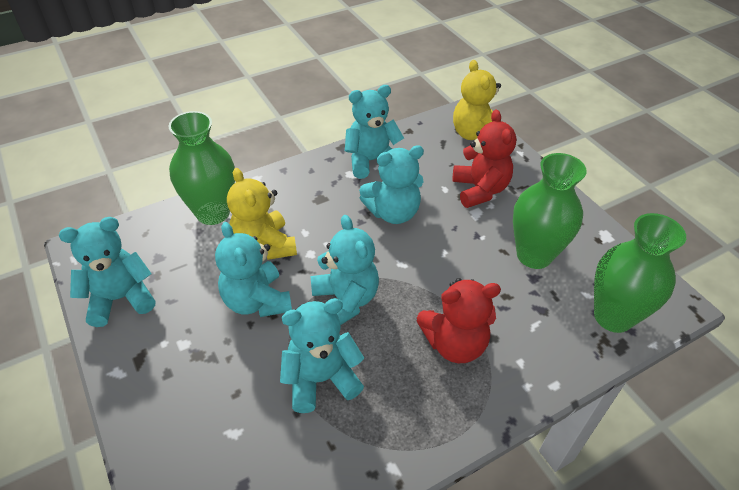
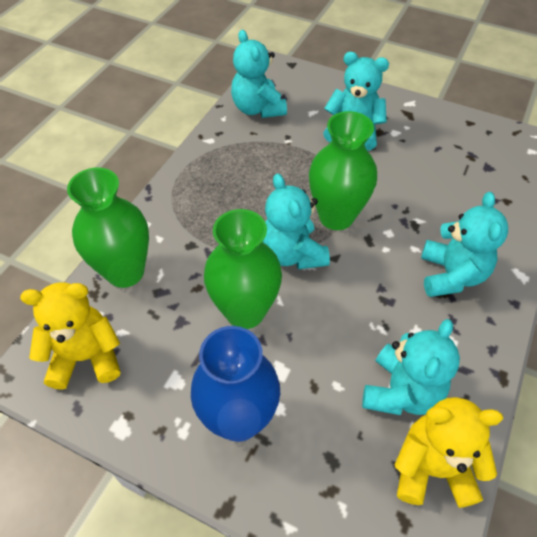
blue vase: 0 -> 1
red teddy bear: 2 -> 0
turquoise teddy bear: 6 -> 5

